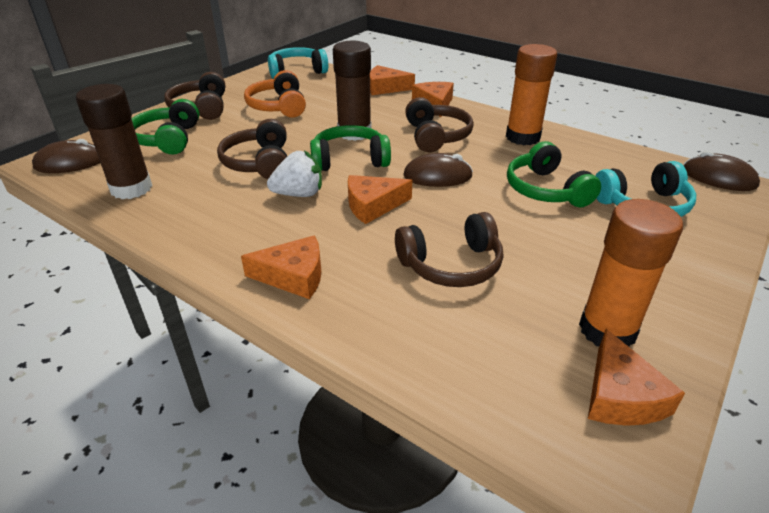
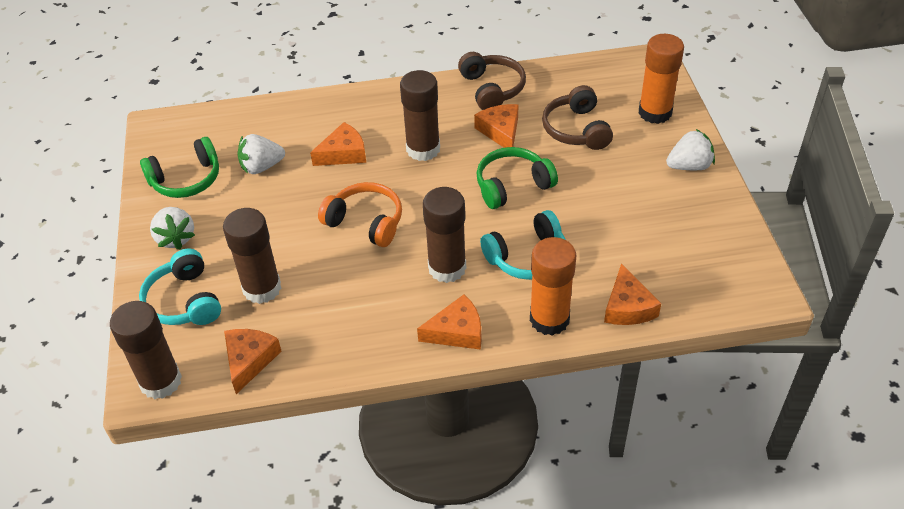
brown glue stick: 2 -> 4
brown headphones: 4 -> 2
brown mouse: 3 -> 0
green headphones: 3 -> 2
white strawberry: 1 -> 3

